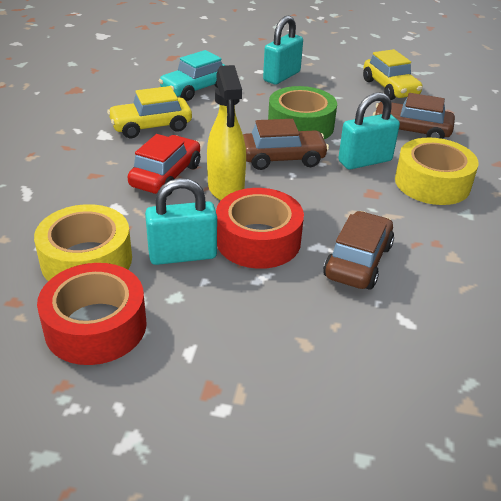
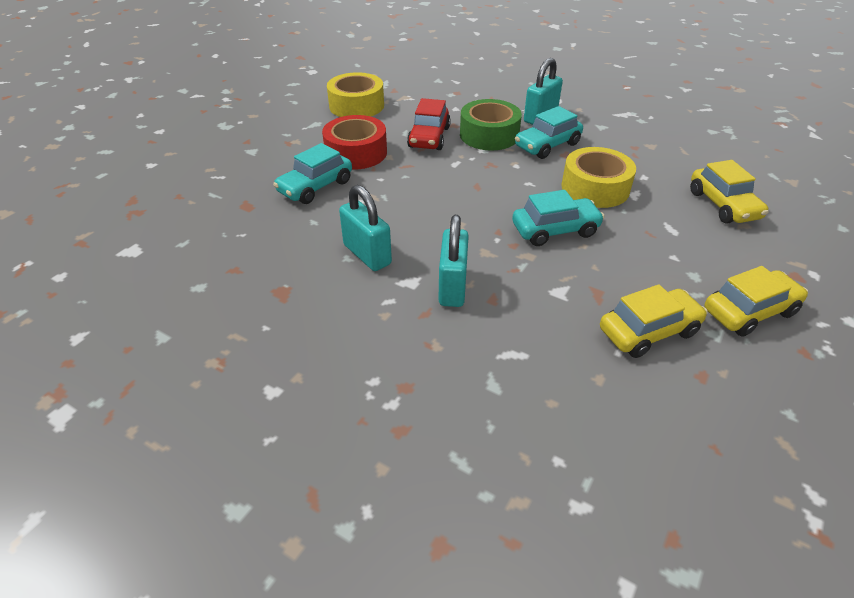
brown car: 3 -> 0
red tape: 2 -> 1
turquoise car: 1 -> 3
yellow car: 2 -> 3
yellow spray bottle: 1 -> 0

